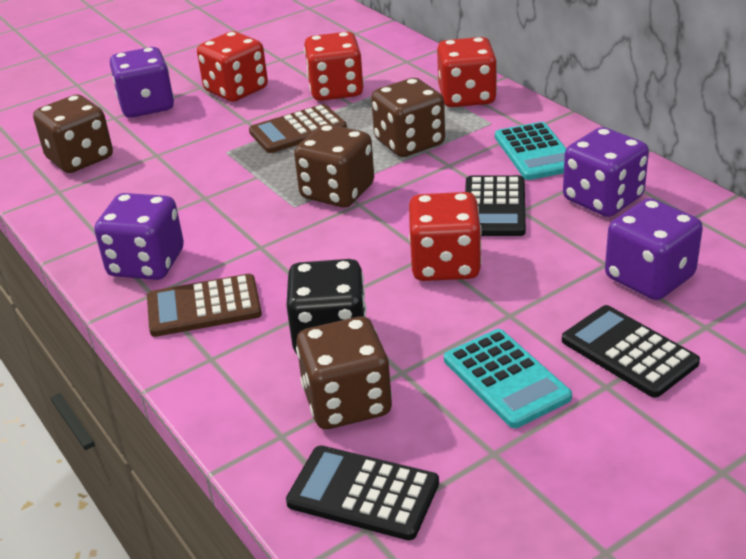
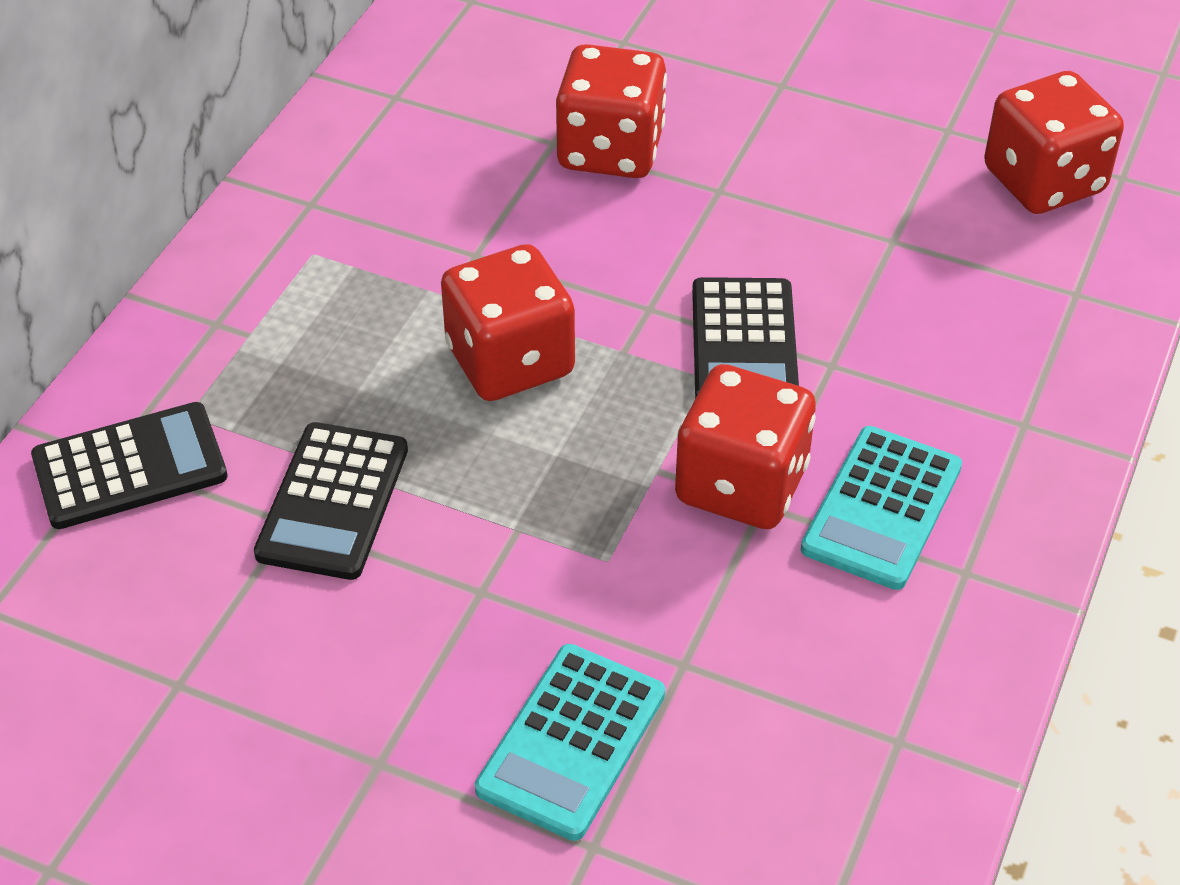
black dice: 1 -> 0
brown calculator: 2 -> 0
brown dice: 4 -> 0
purple dice: 4 -> 0

